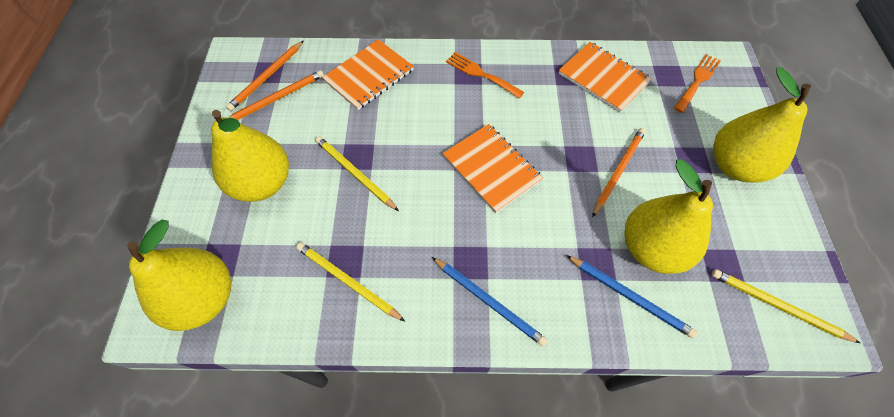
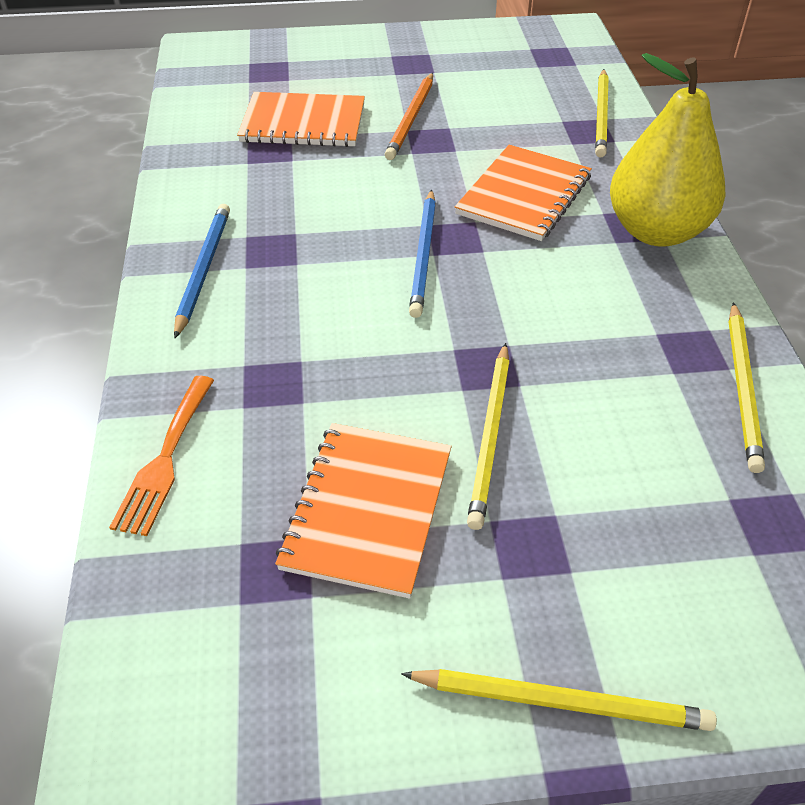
orange fork: 2 -> 1
orange pencil: 3 -> 1
yellow pear: 4 -> 1
yellow pencil: 3 -> 4

